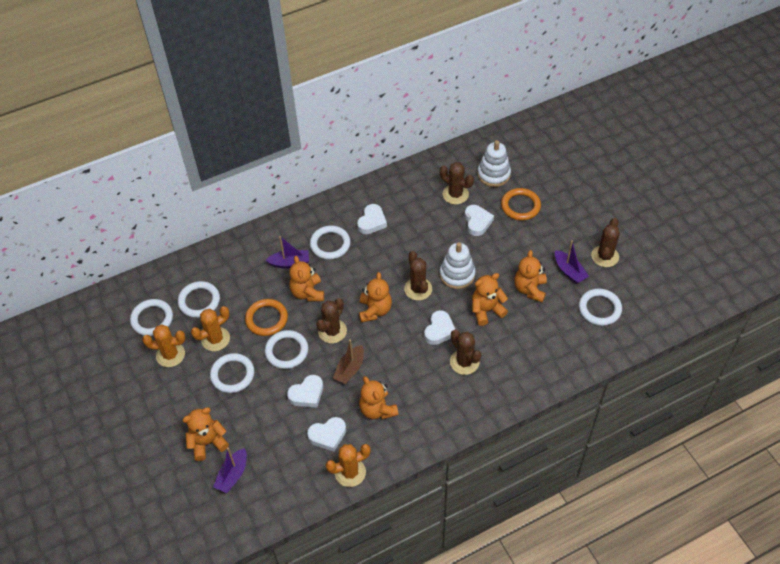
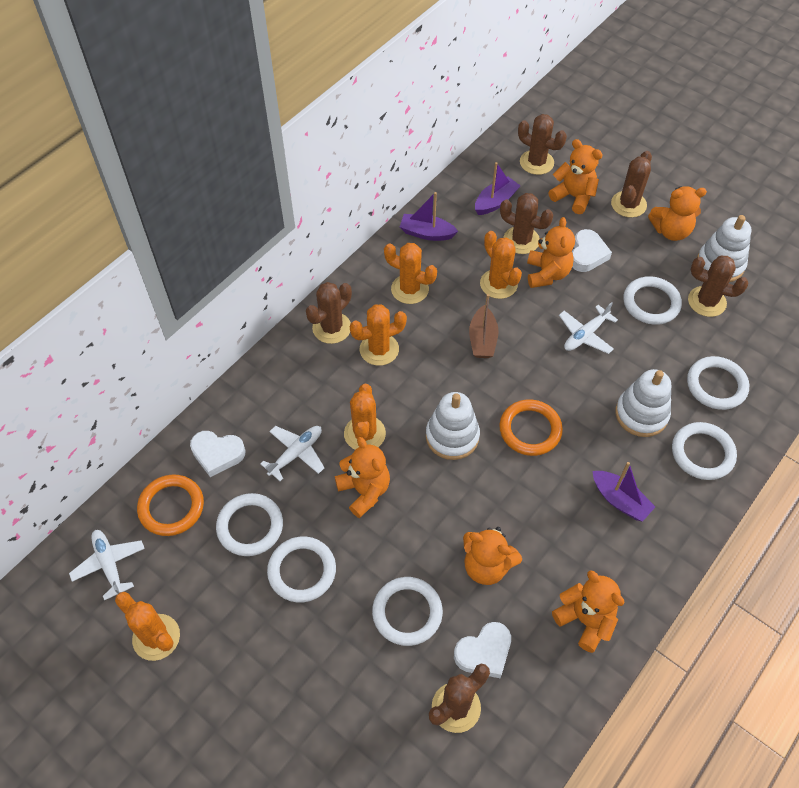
brown cactus: 5 -> 6
orange cactus: 3 -> 5
white heart: 5 -> 3
white plane: 0 -> 3
white stacking toy: 2 -> 3

